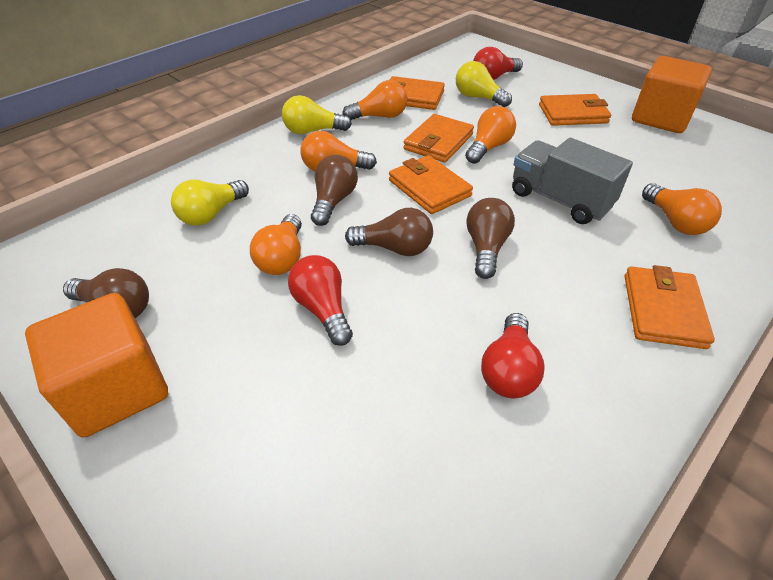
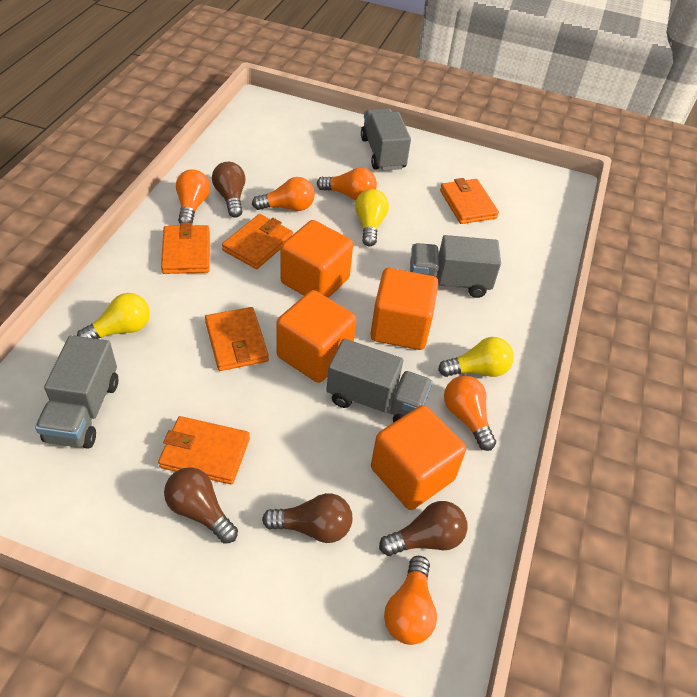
grey truck: 1 -> 4
orange cube: 2 -> 4
red light bulb: 3 -> 0

